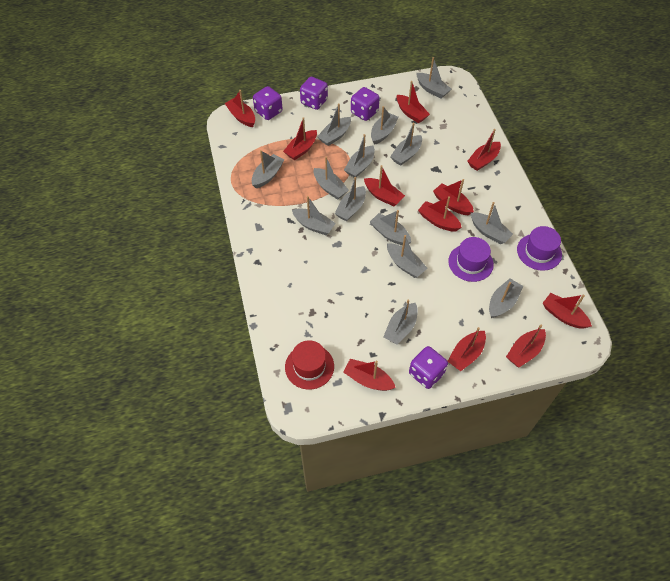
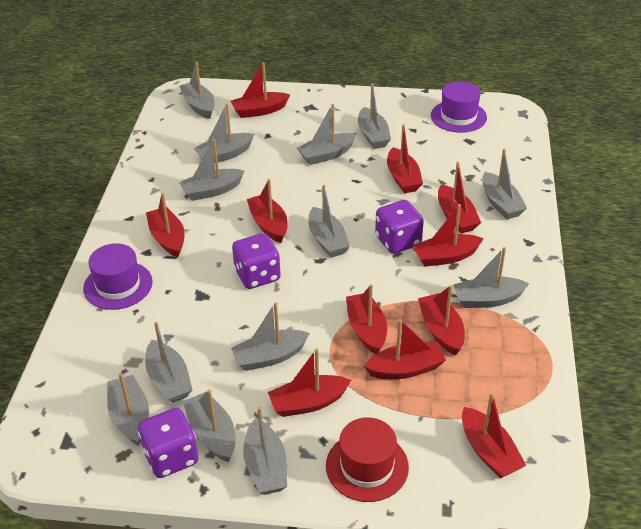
grey boat: 14 -> 13
purple dice: 4 -> 3

